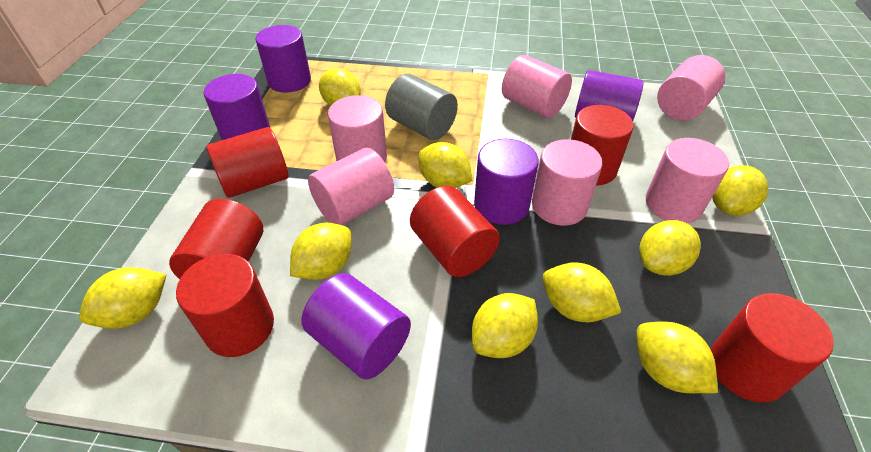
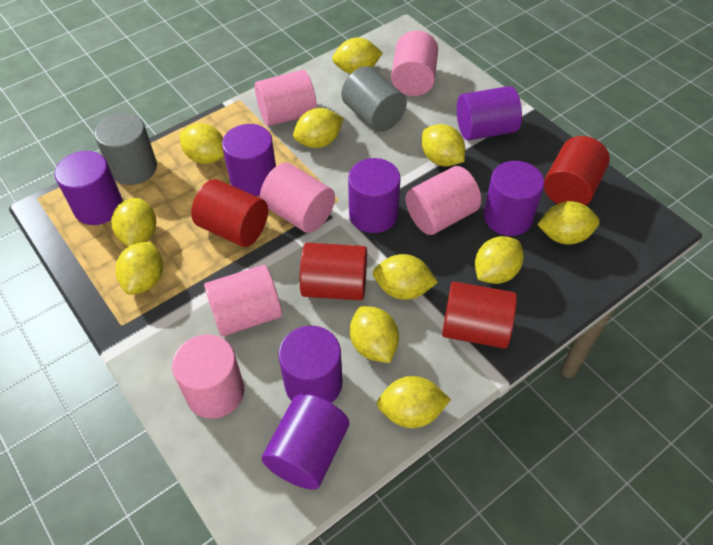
grey cylinder: 1 -> 2
purple cylinder: 5 -> 7
red cylinder: 6 -> 4
yellow lemon: 9 -> 11

